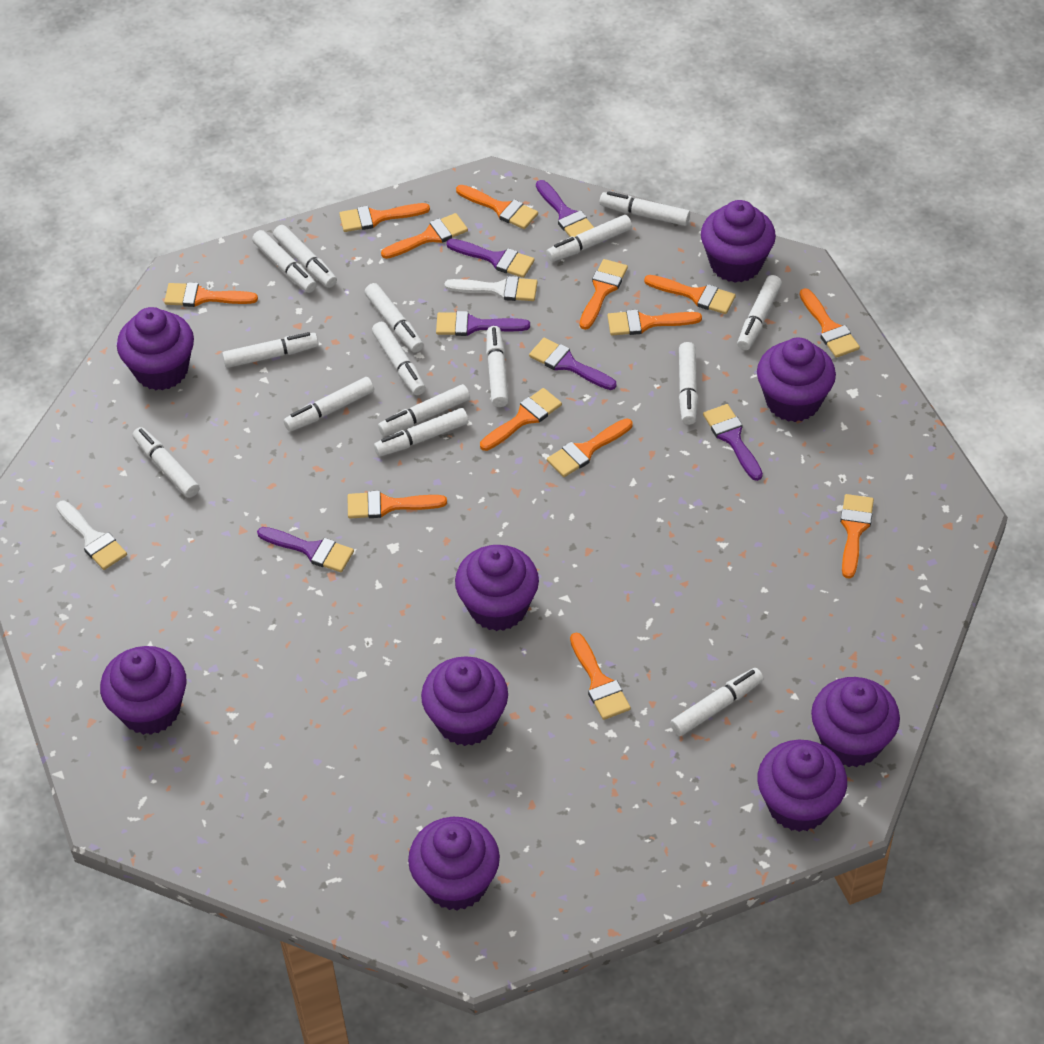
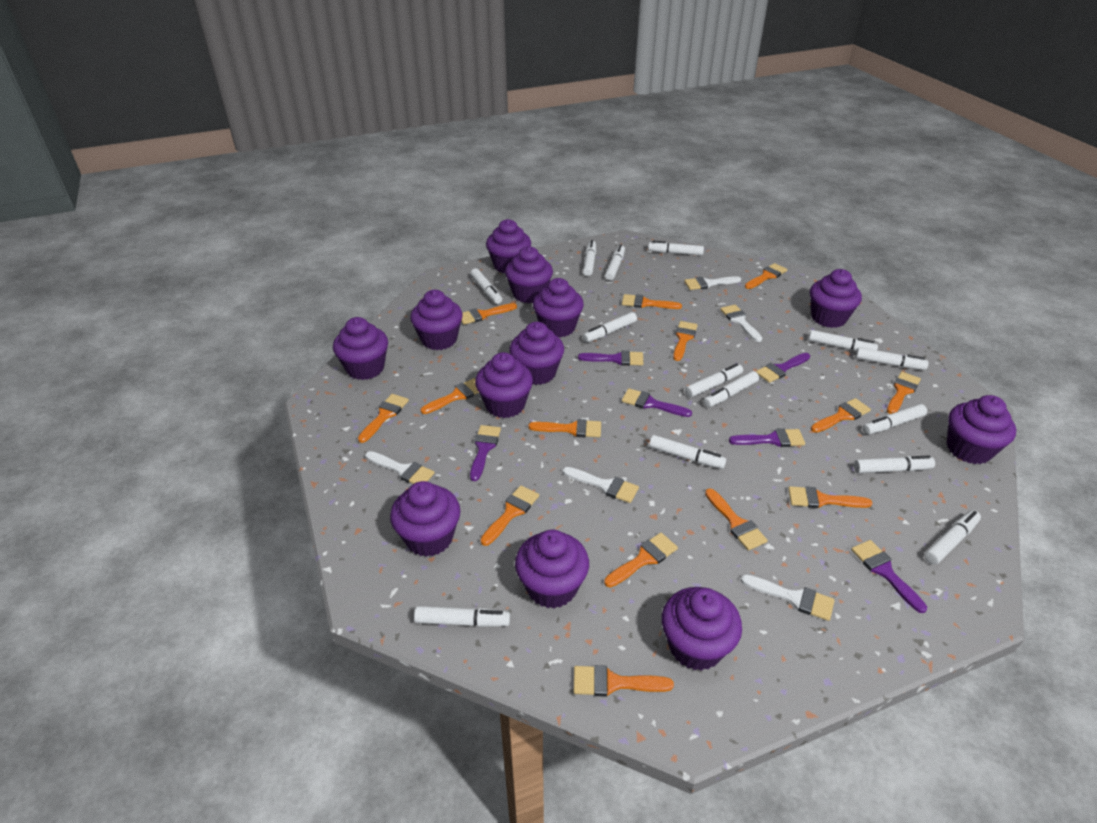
orange brush: 13 -> 14
purple cupcake: 9 -> 12
white brush: 2 -> 5
white marker: 15 -> 14

